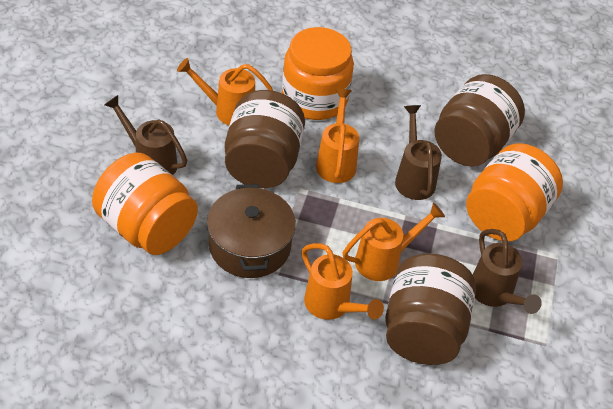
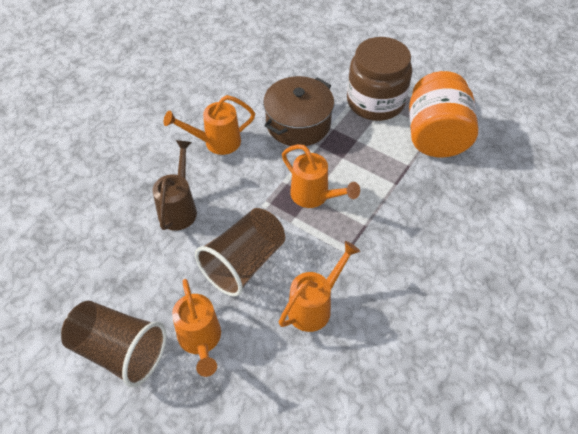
brown cup: 0 -> 2
brown jar: 3 -> 1
brown watering can: 3 -> 1
orange jar: 3 -> 1

